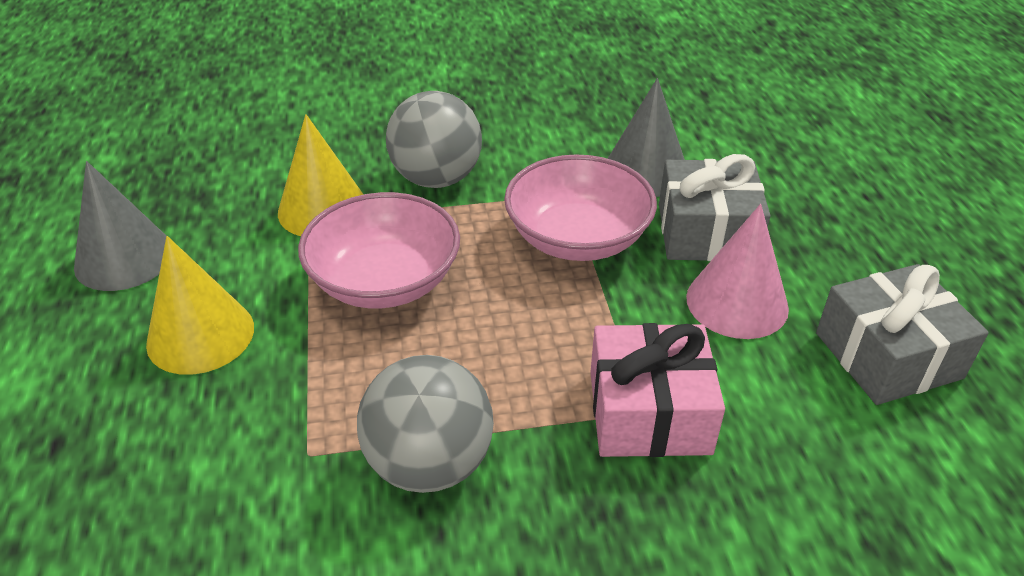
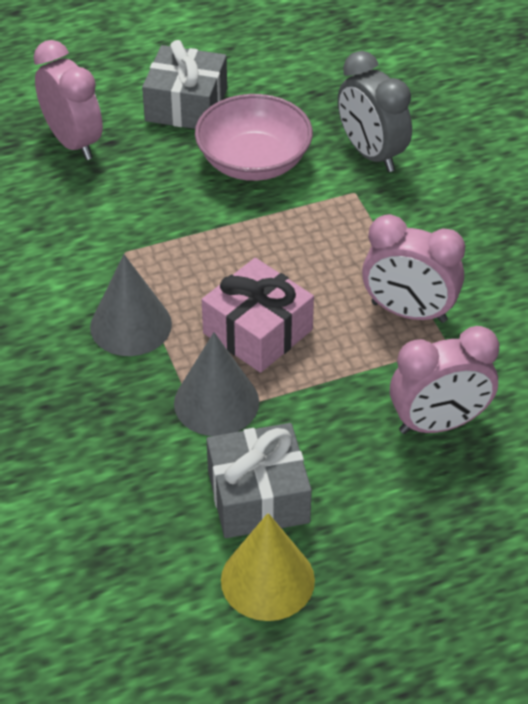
grey ball: 2 -> 0
grey clock: 0 -> 1
pink bowl: 2 -> 1
pink clock: 0 -> 3
pink cone: 1 -> 0
yellow cone: 2 -> 1

